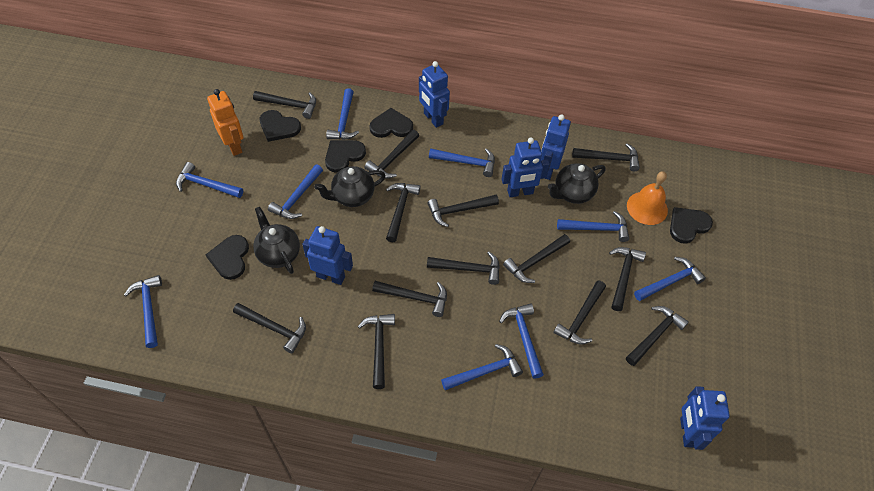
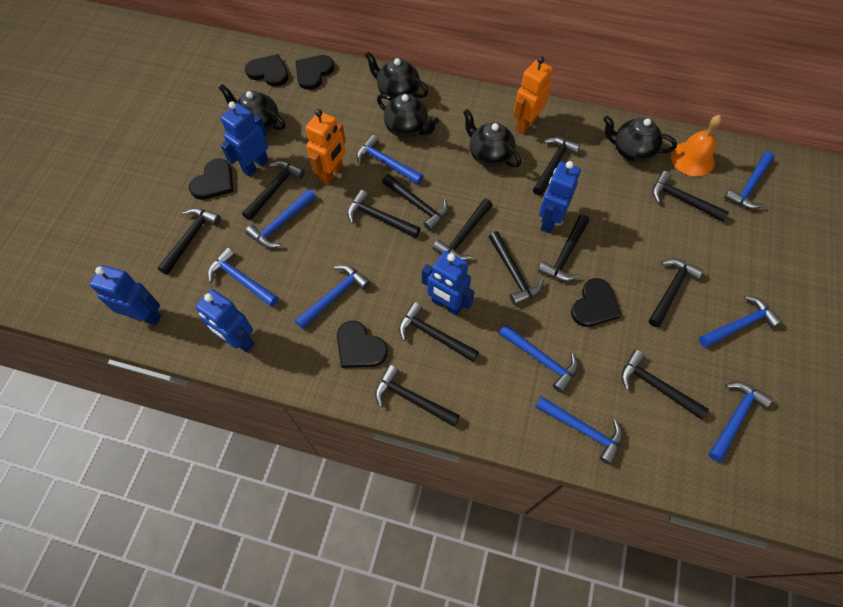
black teapot: 3 -> 5
orange robot: 1 -> 2

